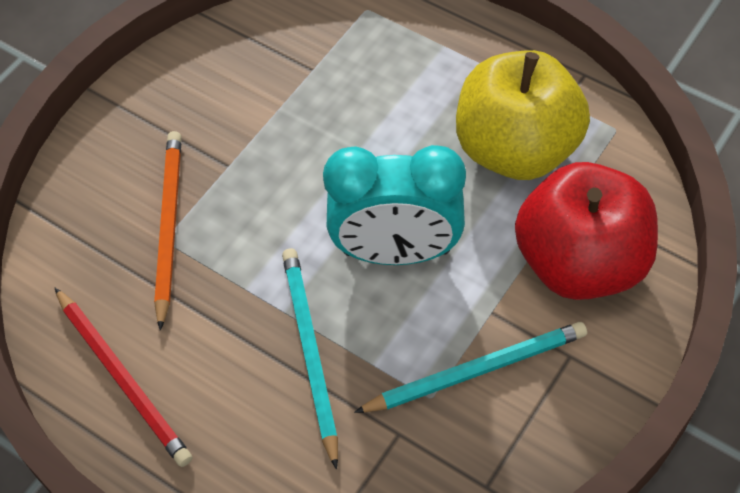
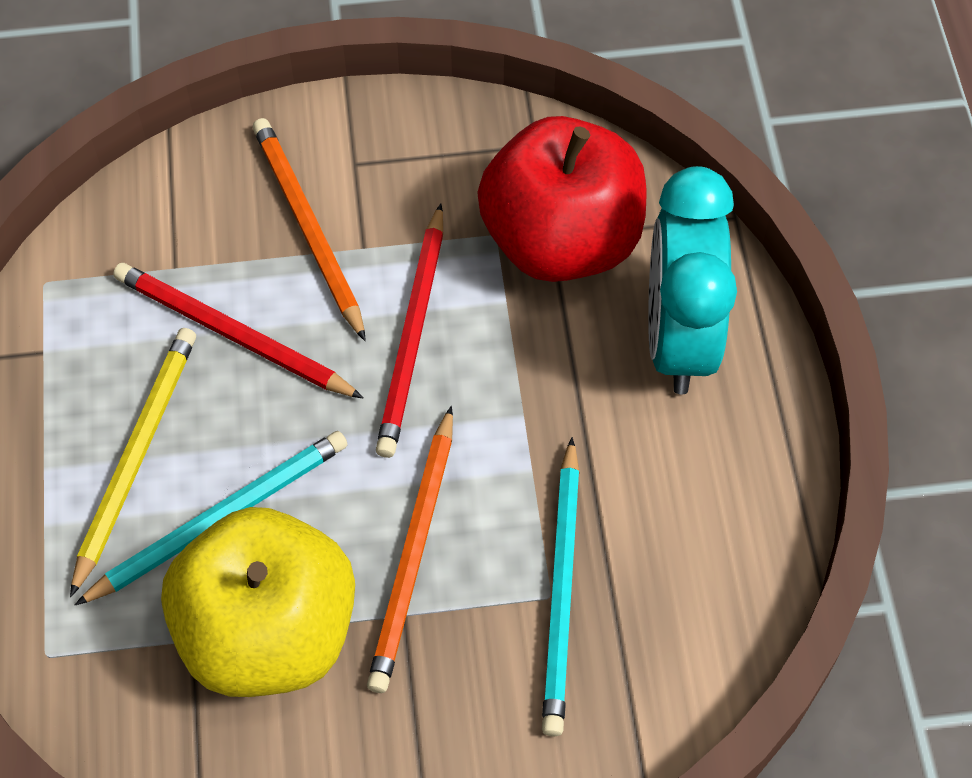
orange pencil: 1 -> 2
red pencil: 1 -> 2
yellow pencil: 0 -> 1

